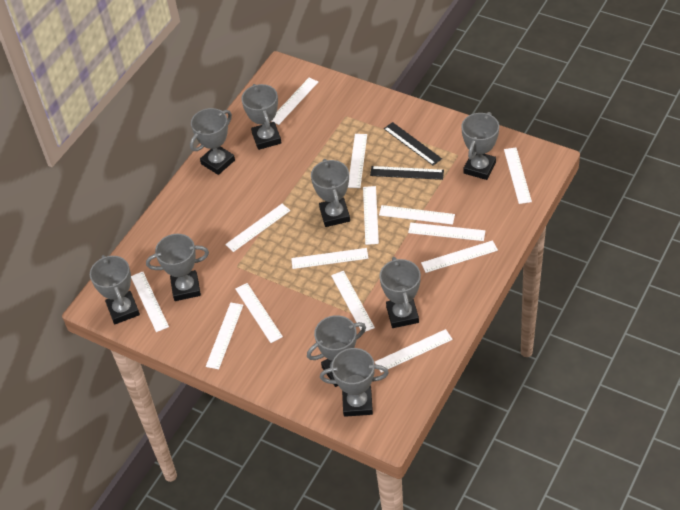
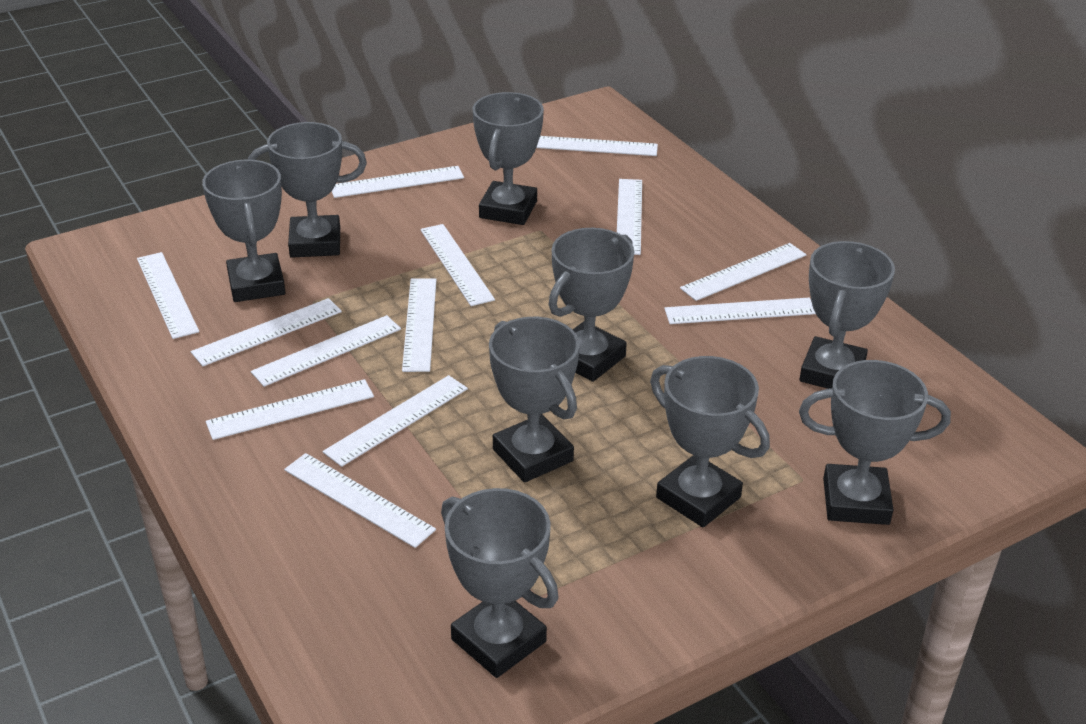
black ruler: 2 -> 0
white ruler: 14 -> 13

